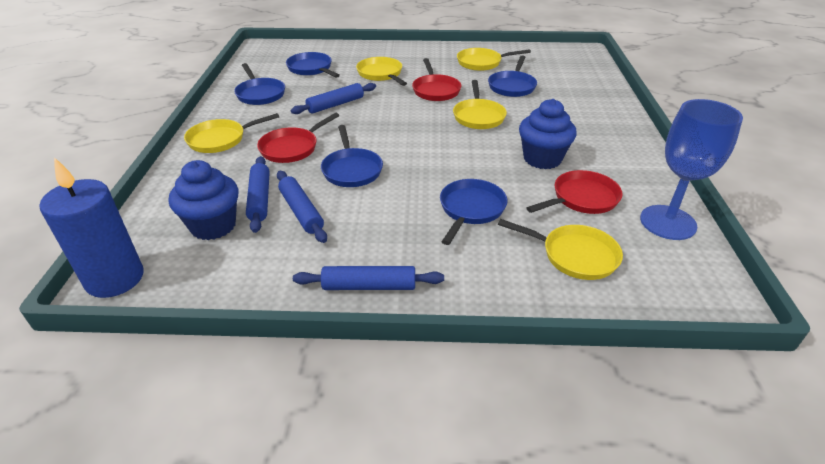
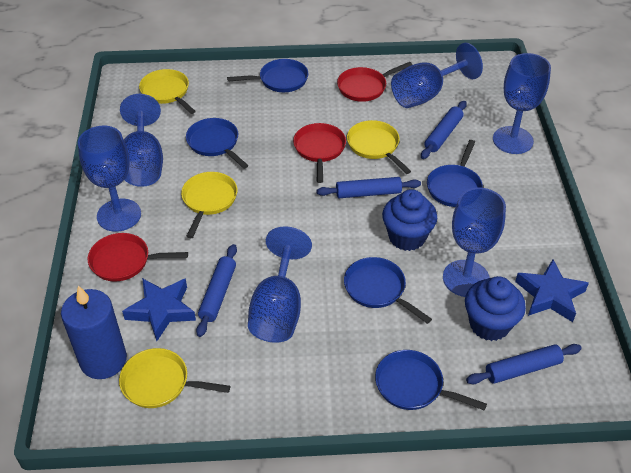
blue goblet: 1 -> 6
blue star: 0 -> 2
yellow pan: 5 -> 4

